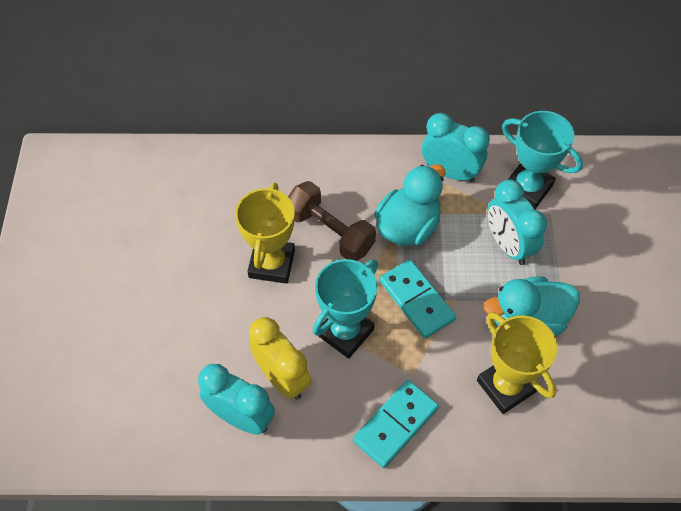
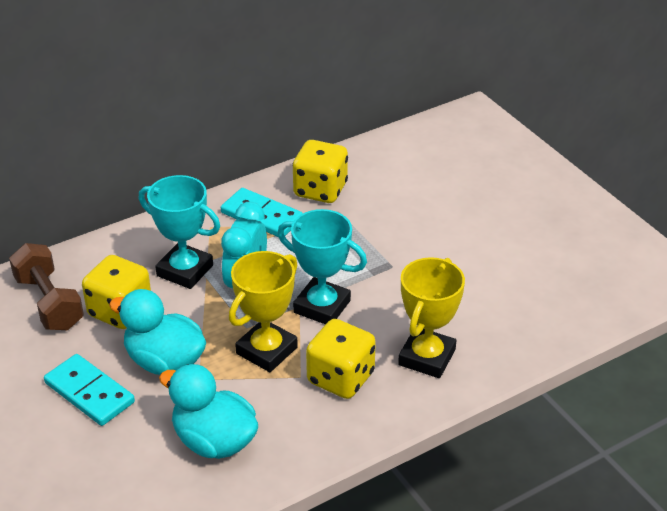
turquoise clock: 3 -> 1
yellow clock: 1 -> 0
yellow dice: 0 -> 3

